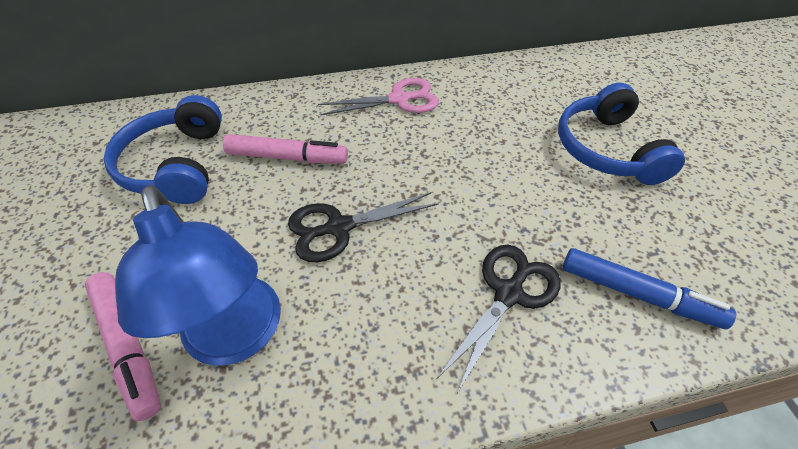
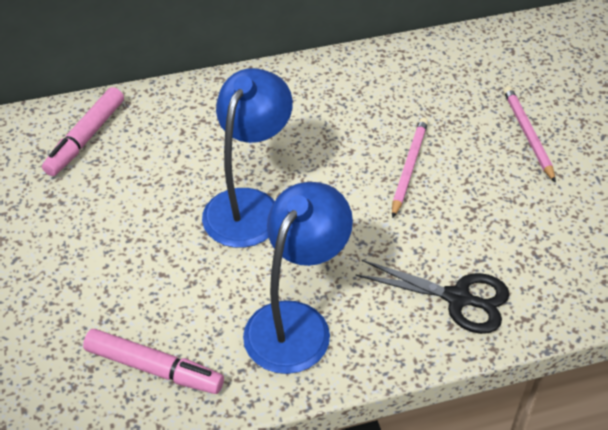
black scissors: 2 -> 1
blue headphones: 2 -> 0
blue lamp: 1 -> 2
blue marker: 1 -> 0
pink pencil: 0 -> 2
pink scissors: 1 -> 0

